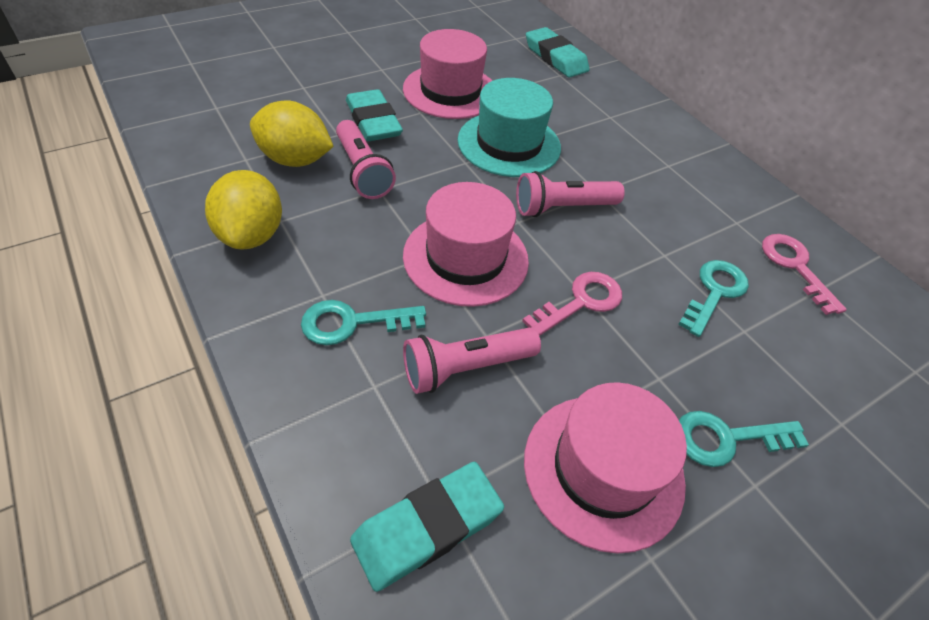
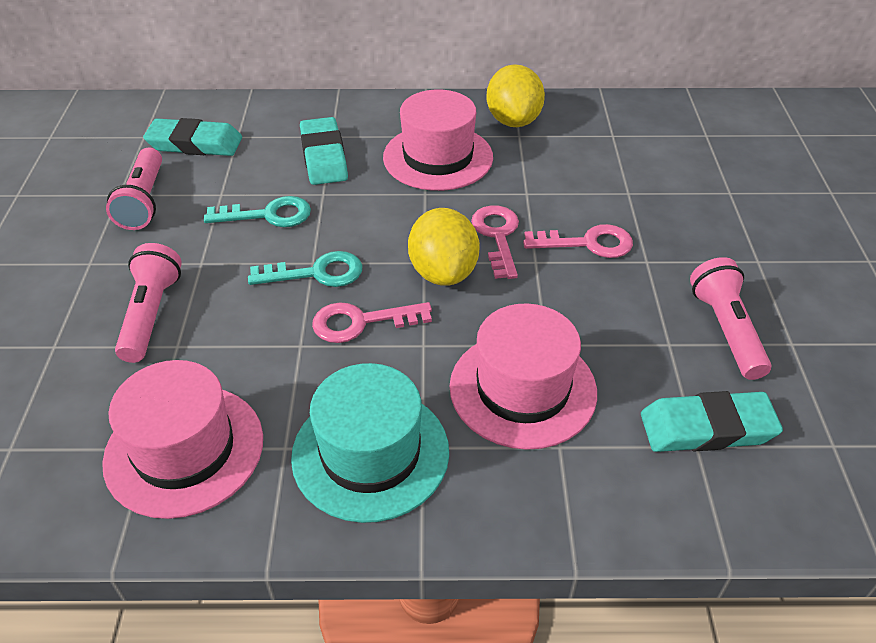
pink key: 2 -> 3
turquoise key: 3 -> 2

